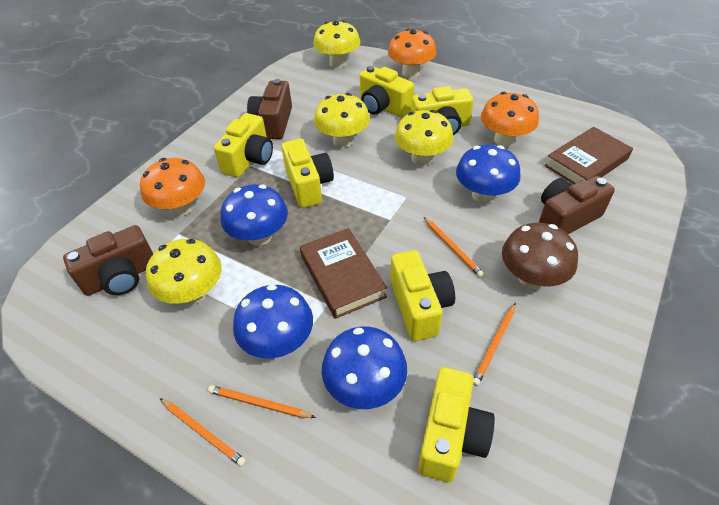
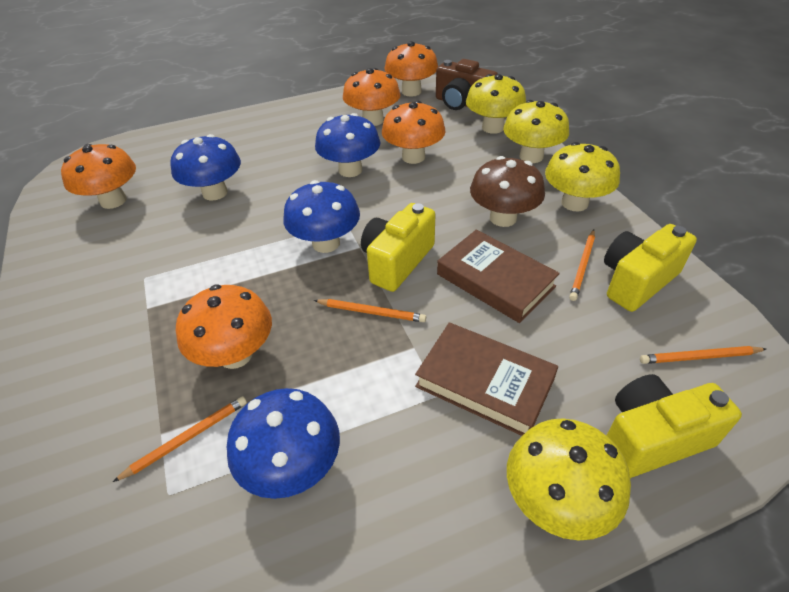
brown camera: 3 -> 1
orange mushroom: 3 -> 5
yellow camera: 6 -> 3

